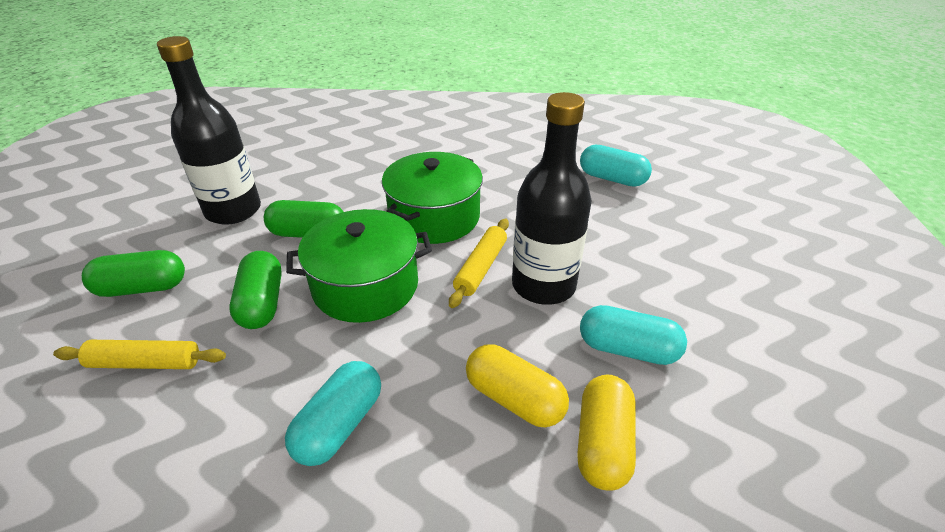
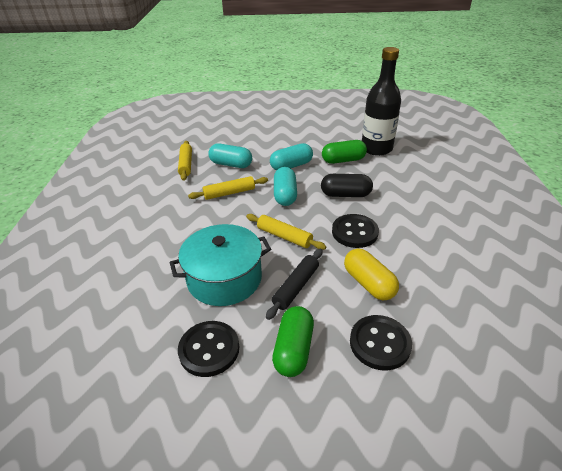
black bottle: 2 -> 1
black button: 0 -> 3
black capsule: 0 -> 1
black rolling pin: 0 -> 1
green capsule: 3 -> 2
green pot: 2 -> 0
turquoise pot: 0 -> 1
yellow capsule: 2 -> 1
yellow rolling pin: 2 -> 3

